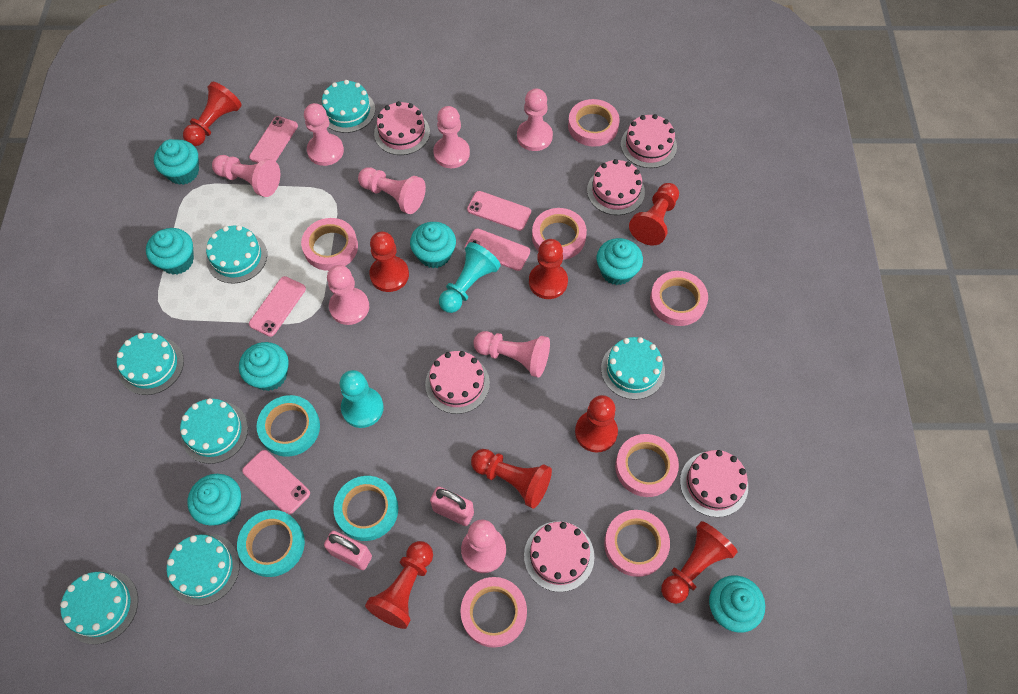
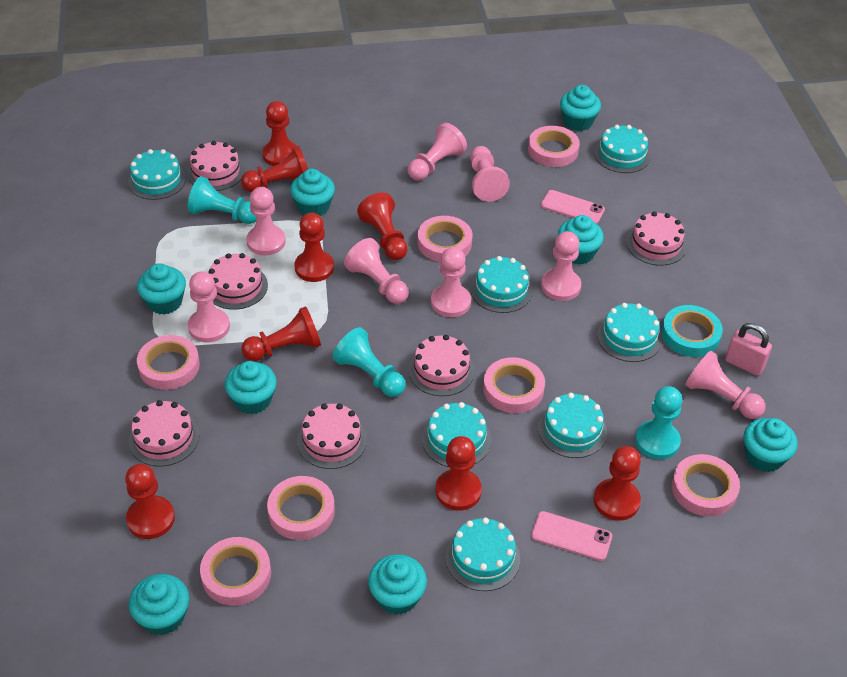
pink padlock: 2 -> 1
pink phone: 5 -> 2
turquoise cupcake: 7 -> 8
turquoise pawn: 2 -> 3
turquoise tape: 3 -> 1

